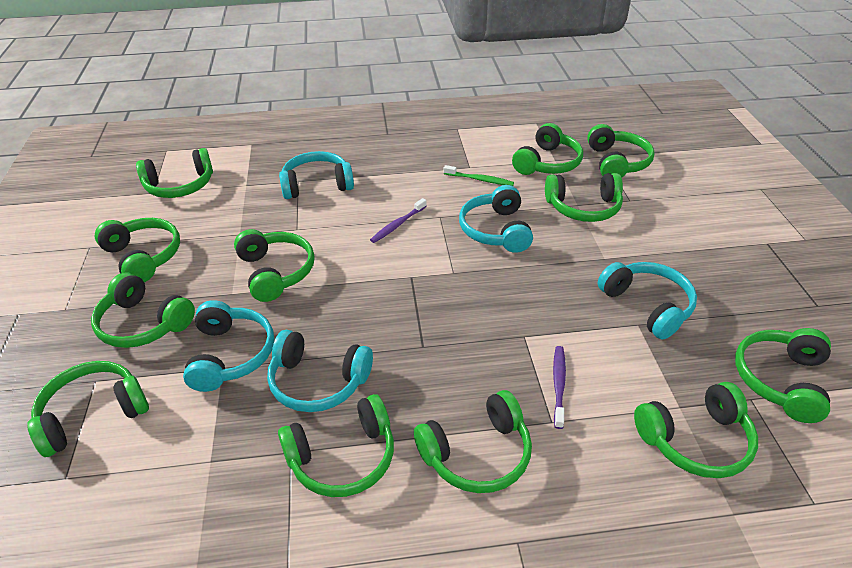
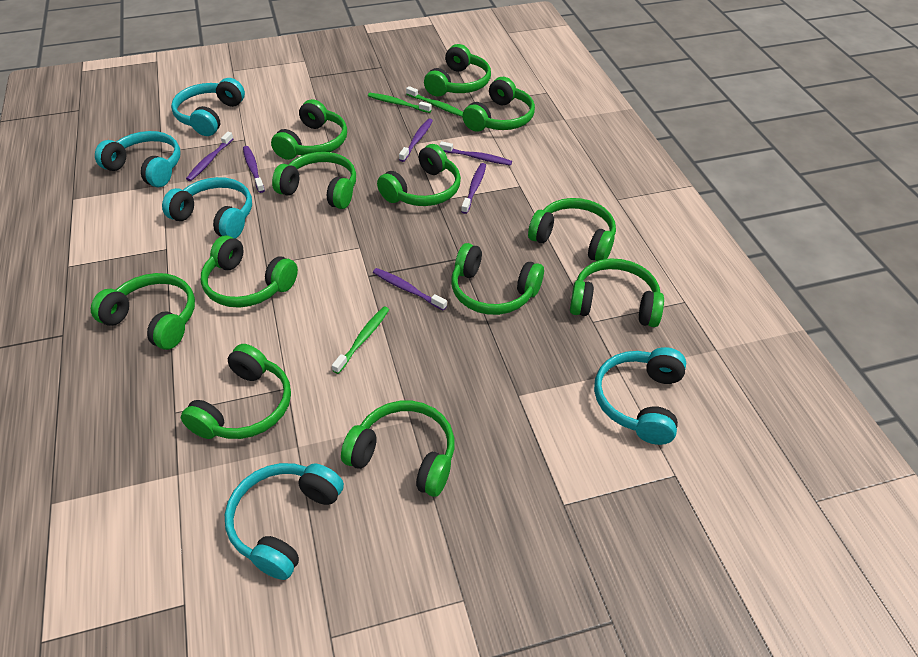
green toothbrush: 1 -> 3
purple toothbrush: 2 -> 6

